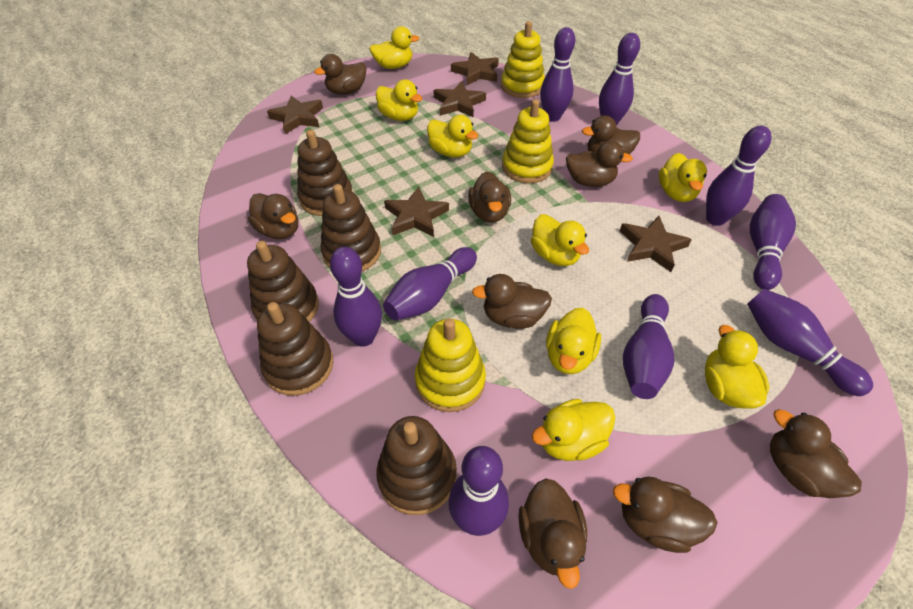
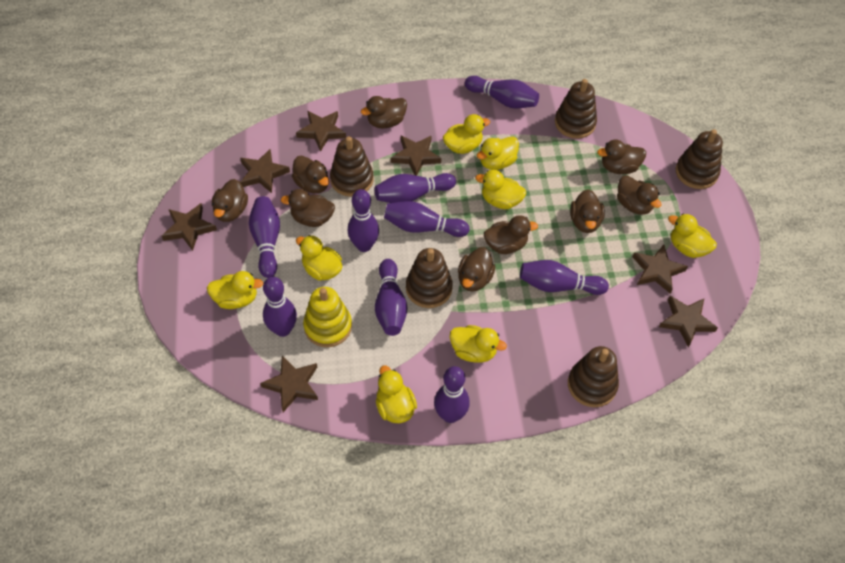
brown star: 5 -> 7
yellow stacking toy: 3 -> 1

